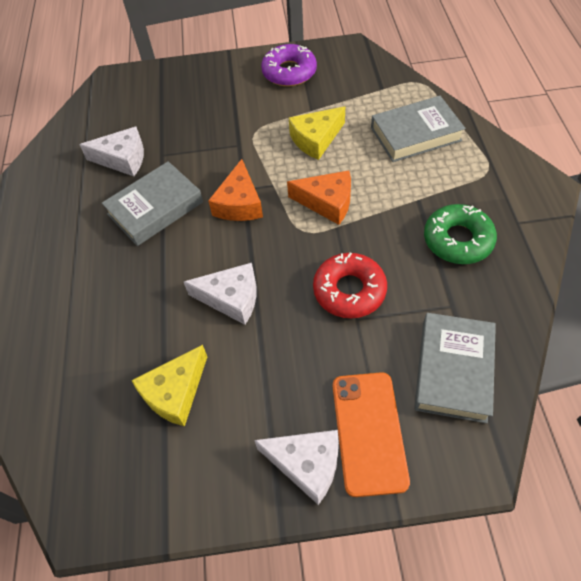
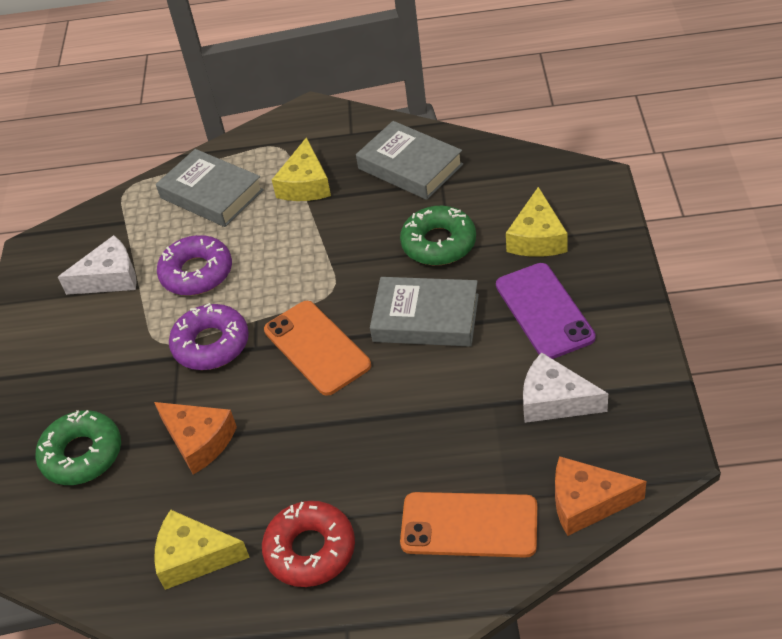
green donut: 1 -> 2
orange phone: 1 -> 2
purple donut: 1 -> 2
purple phone: 0 -> 1
white cheese: 3 -> 2
yellow cheese: 2 -> 3

